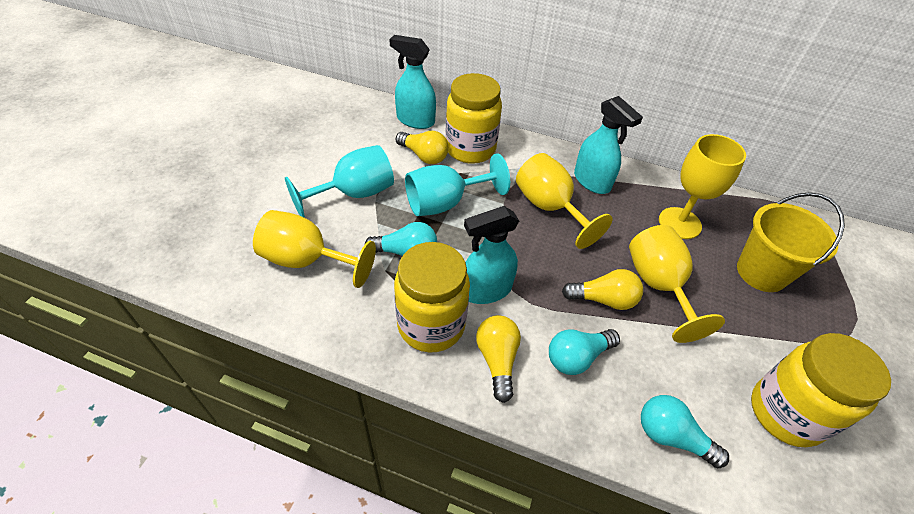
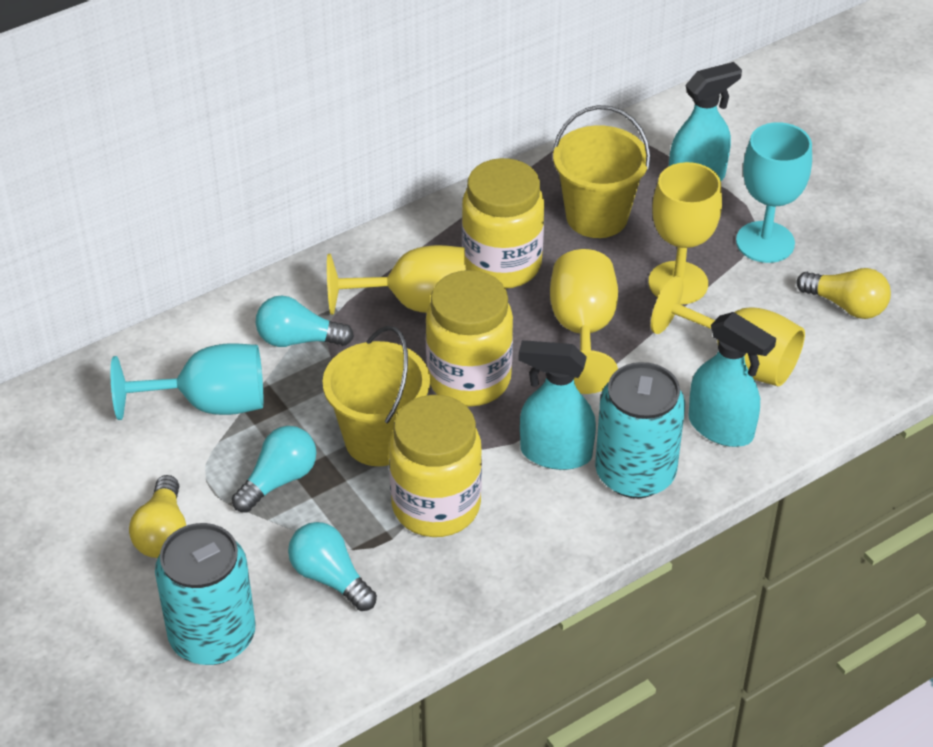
turquoise can: 0 -> 2
yellow bucket: 1 -> 2
yellow light bulb: 3 -> 2

